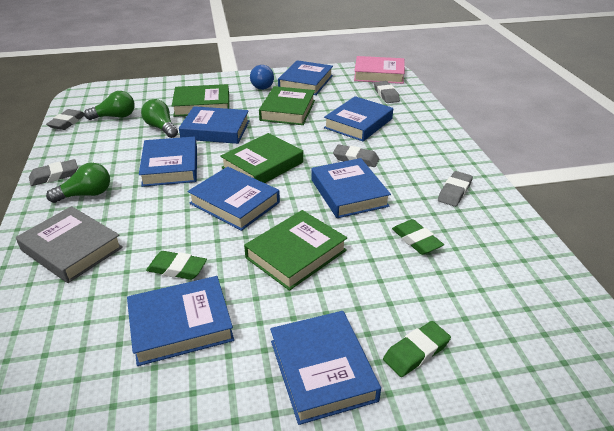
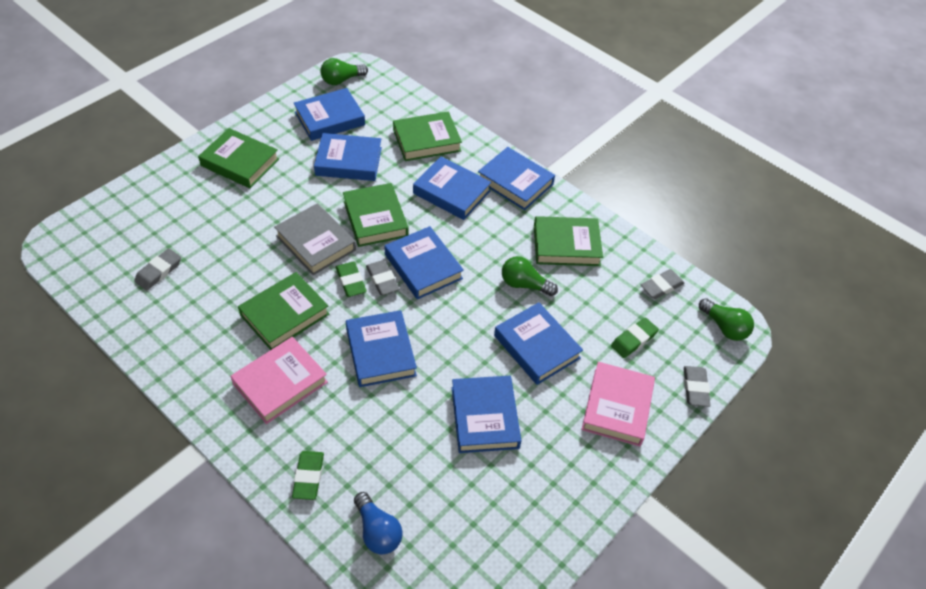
green book: 4 -> 5
grey eraser: 5 -> 4
pink book: 1 -> 2

